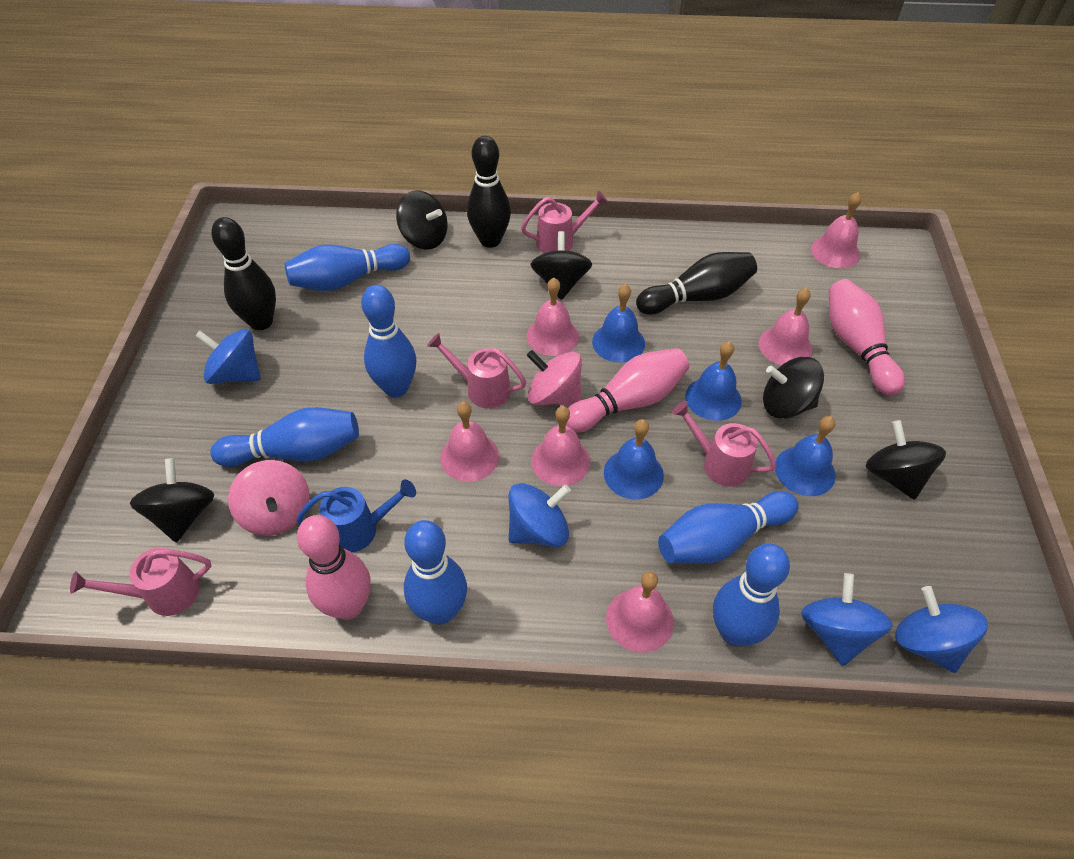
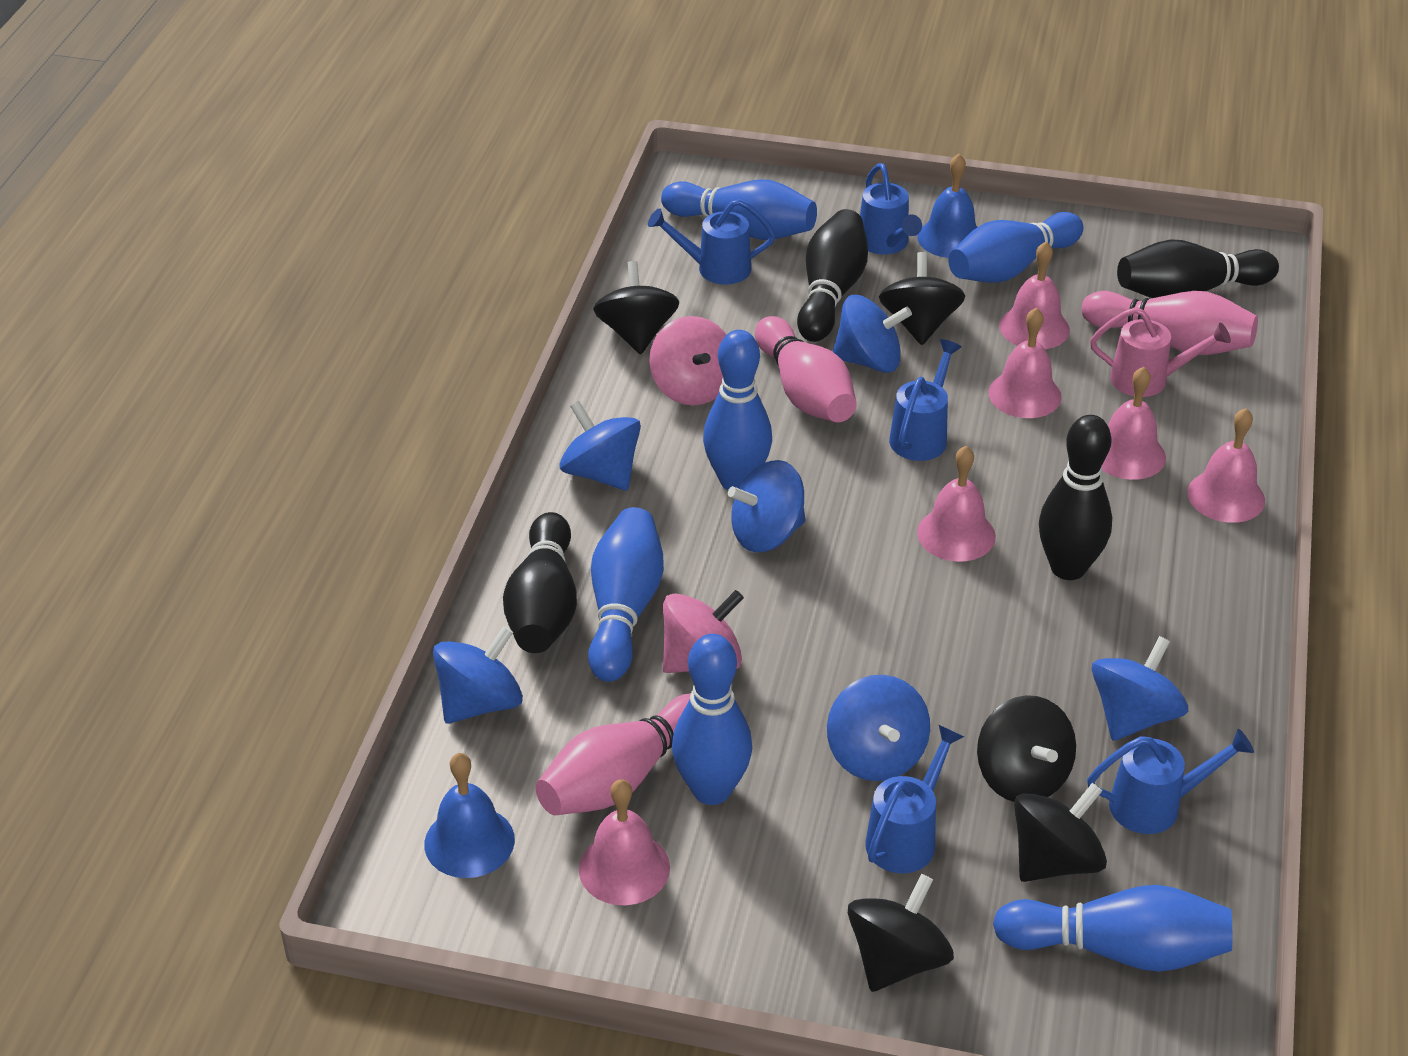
black bowling pin: 3 -> 4
blue bell: 4 -> 2
blue spinning top: 4 -> 6
blue watering can: 1 -> 5
pink watering can: 4 -> 1

